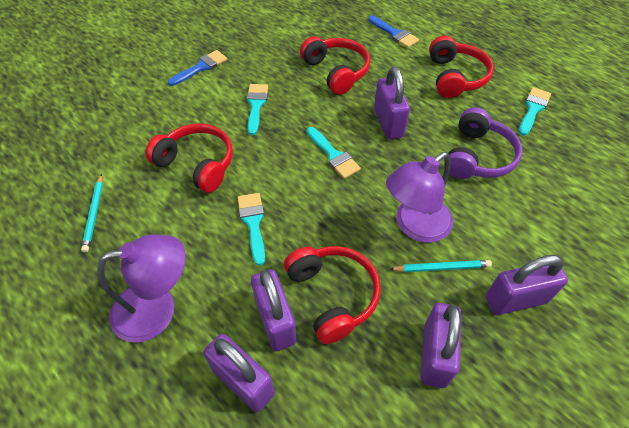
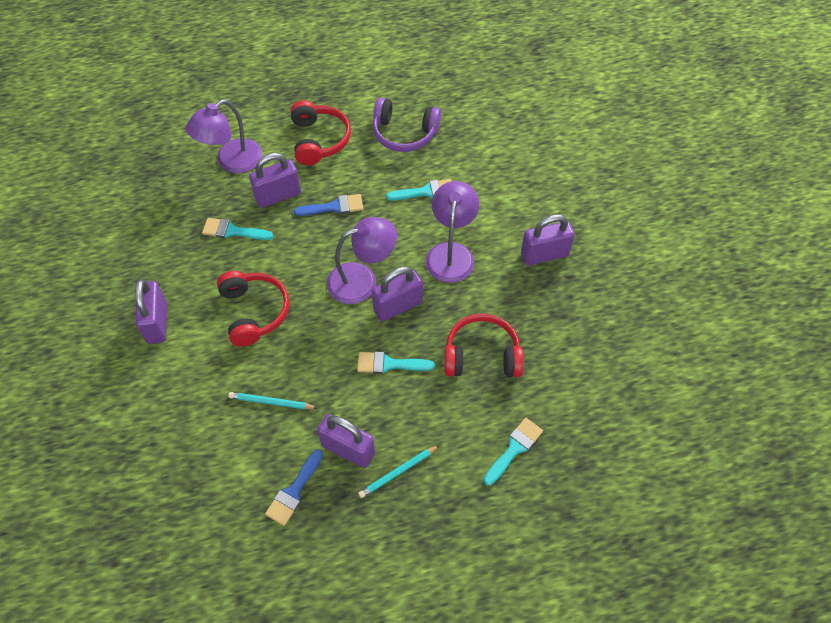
purple lamp: 2 -> 3
red headphones: 4 -> 3

